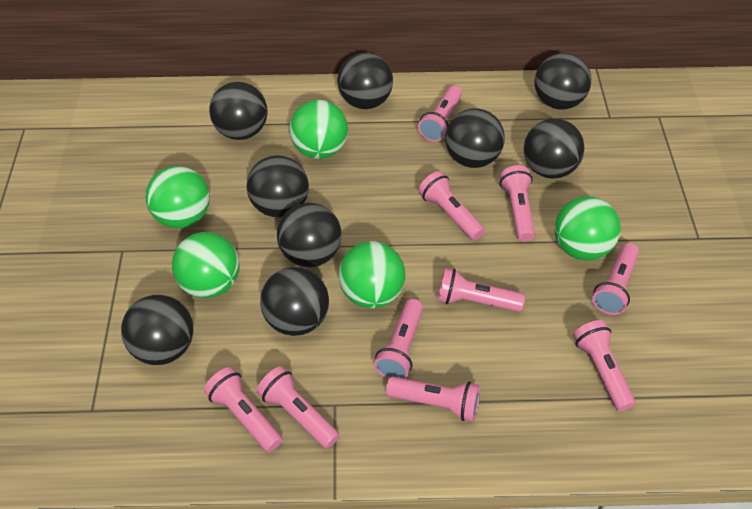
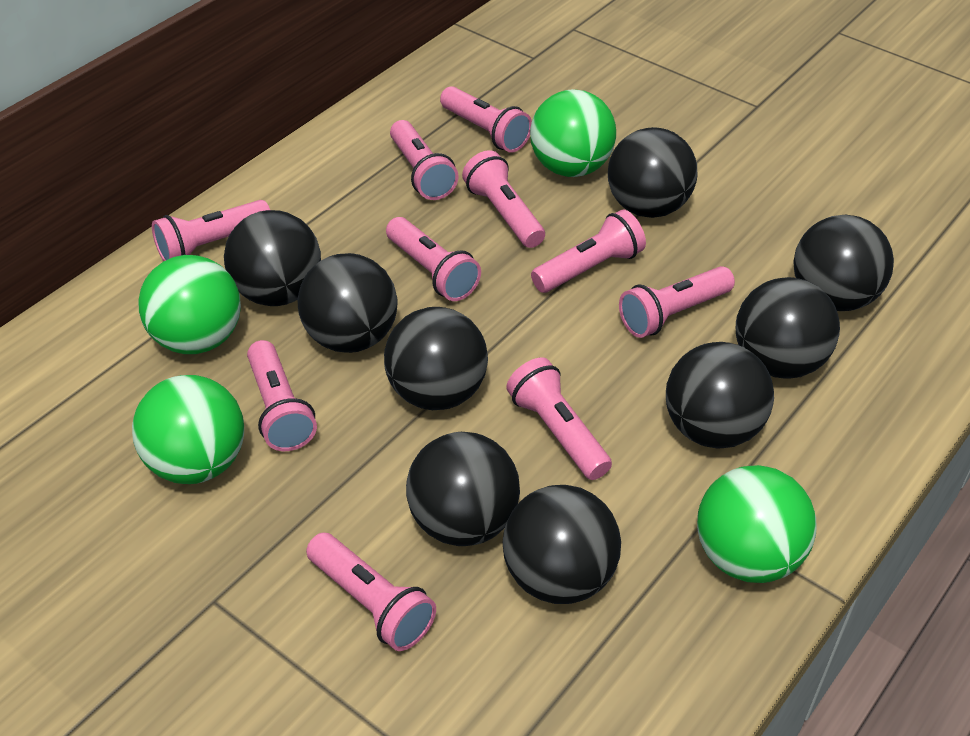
green ball: 5 -> 4

